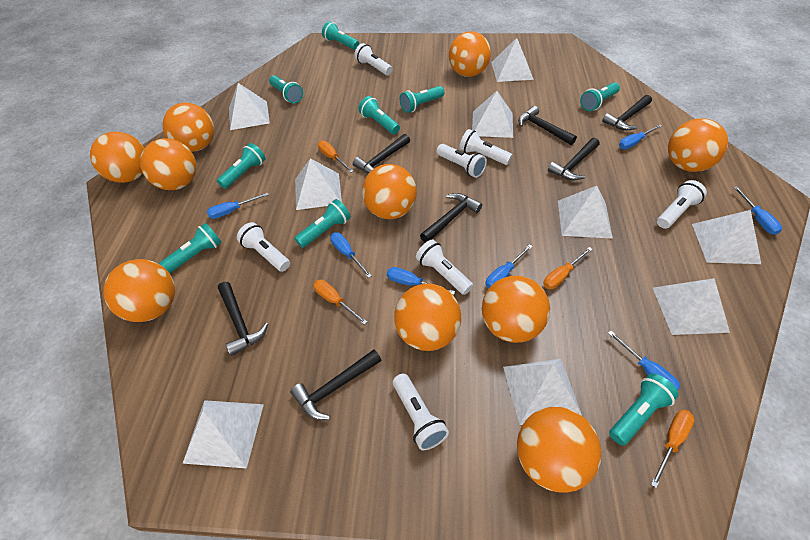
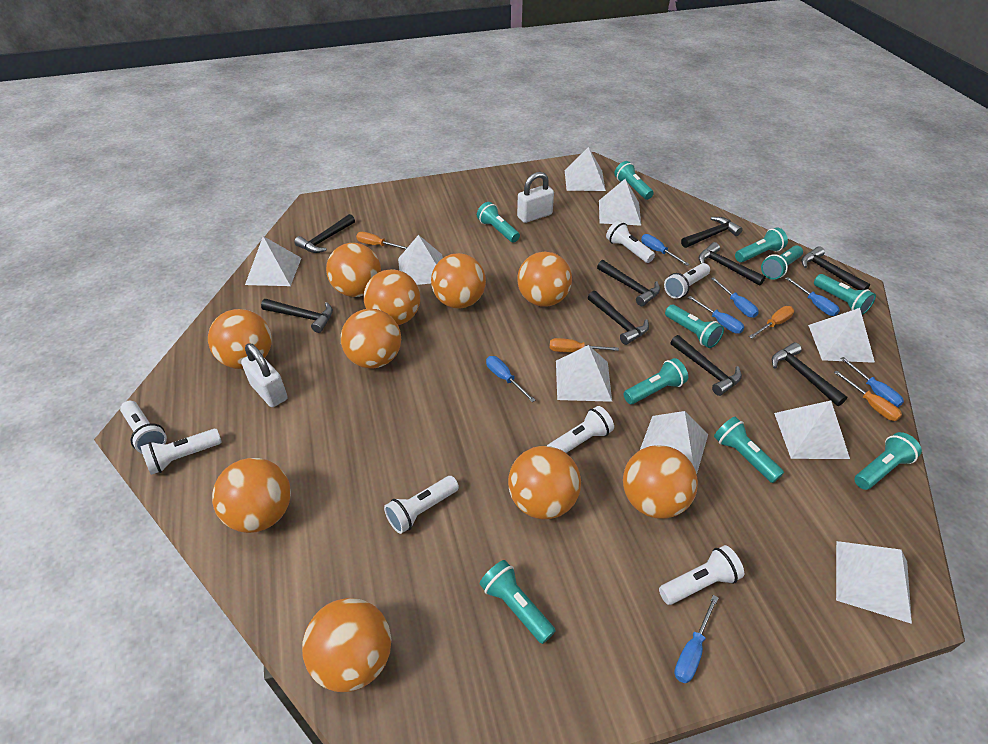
black hammer: 7 -> 9
turquoise flashlight: 9 -> 10
white padlock: 0 -> 2

